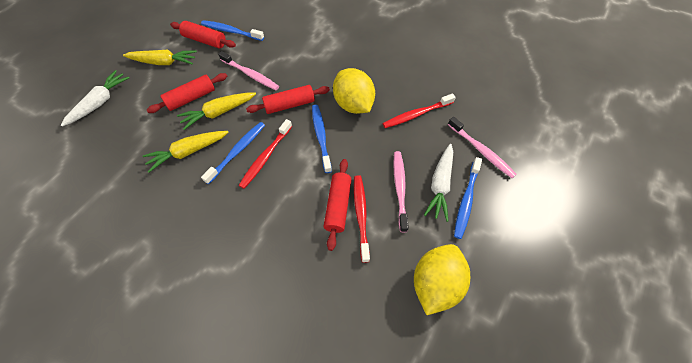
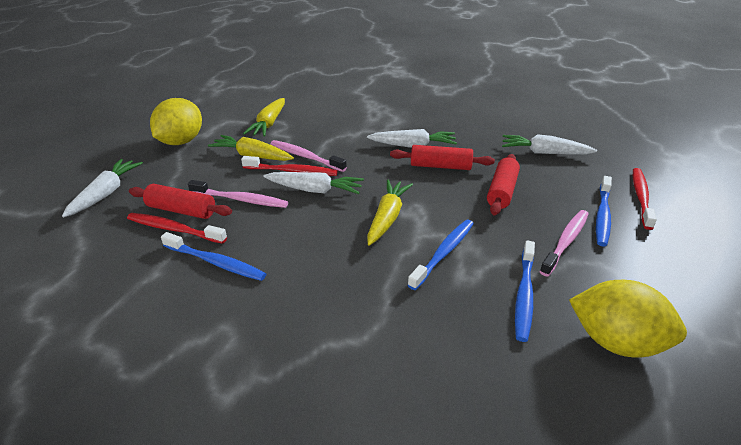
red rolling pin: 4 -> 3
white carrot: 2 -> 4

